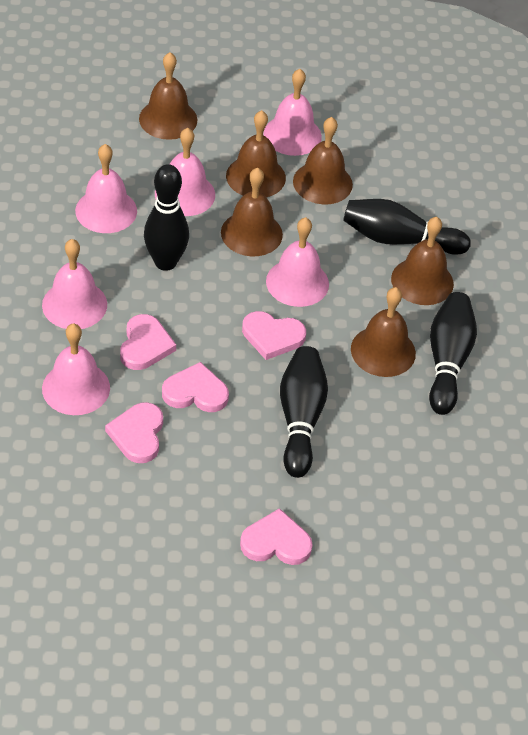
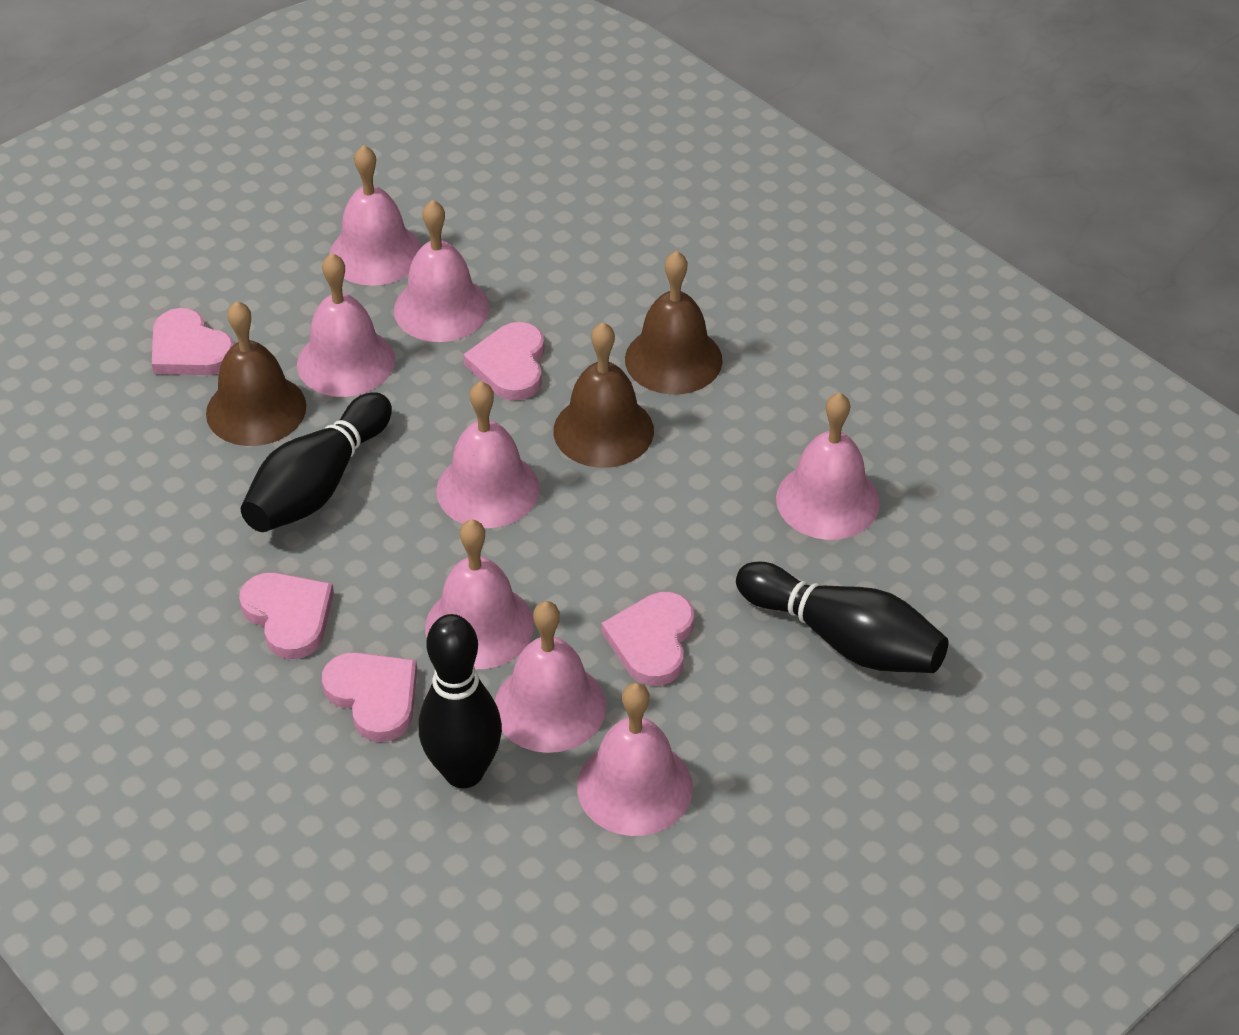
black bowling pin: 4 -> 3
brown bell: 6 -> 3
pink bell: 6 -> 8

